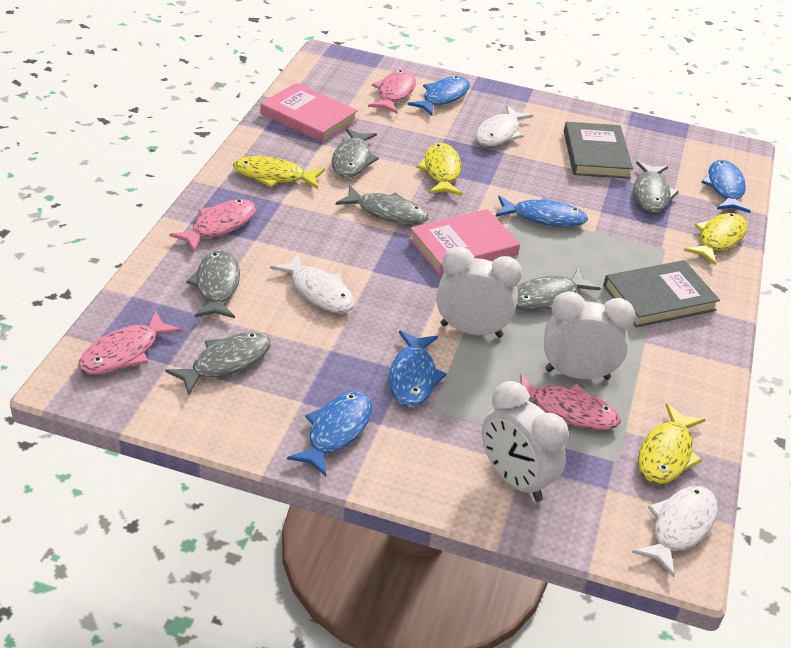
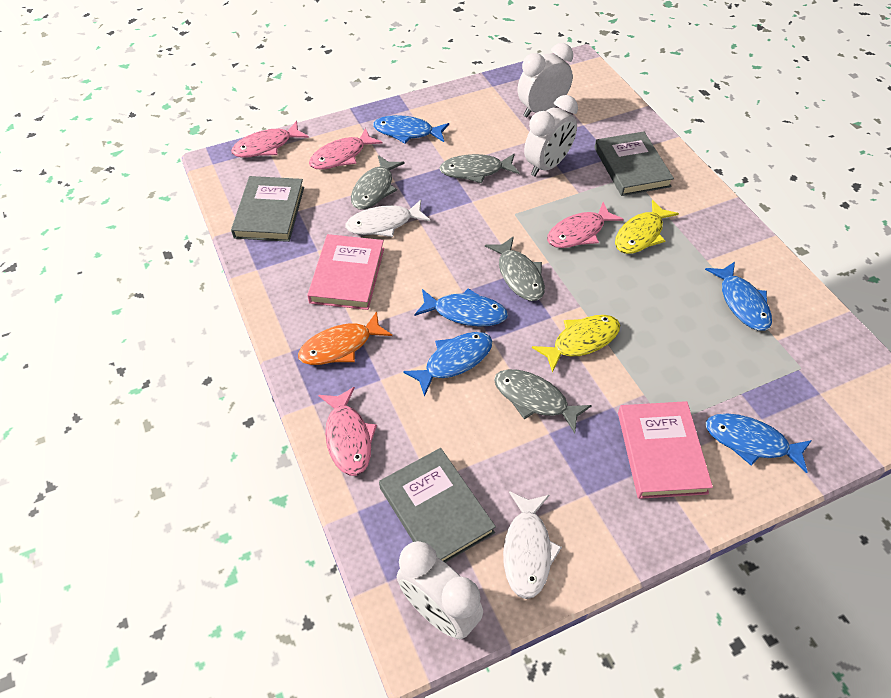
grey book: 2 -> 3
grey fish: 6 -> 4
orange fish: 0 -> 1
white fish: 3 -> 2
yellow fish: 4 -> 2

